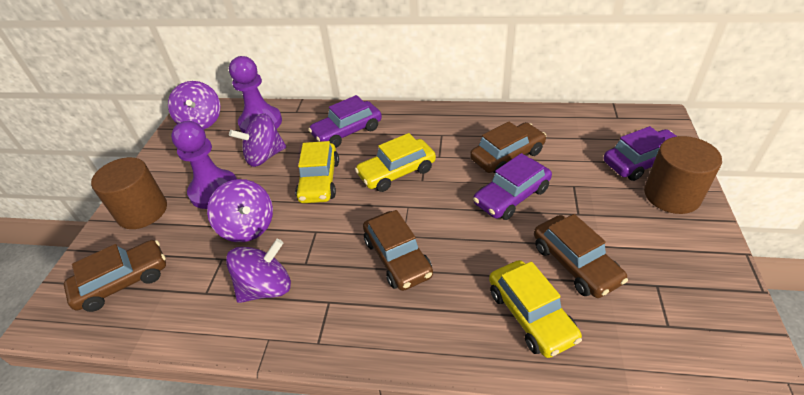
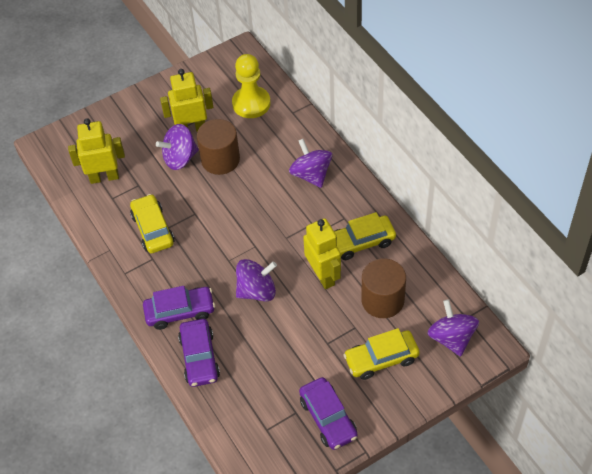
brown car: 4 -> 0
purple pawn: 2 -> 0
yellow pawn: 0 -> 1
yellow robot: 0 -> 3

